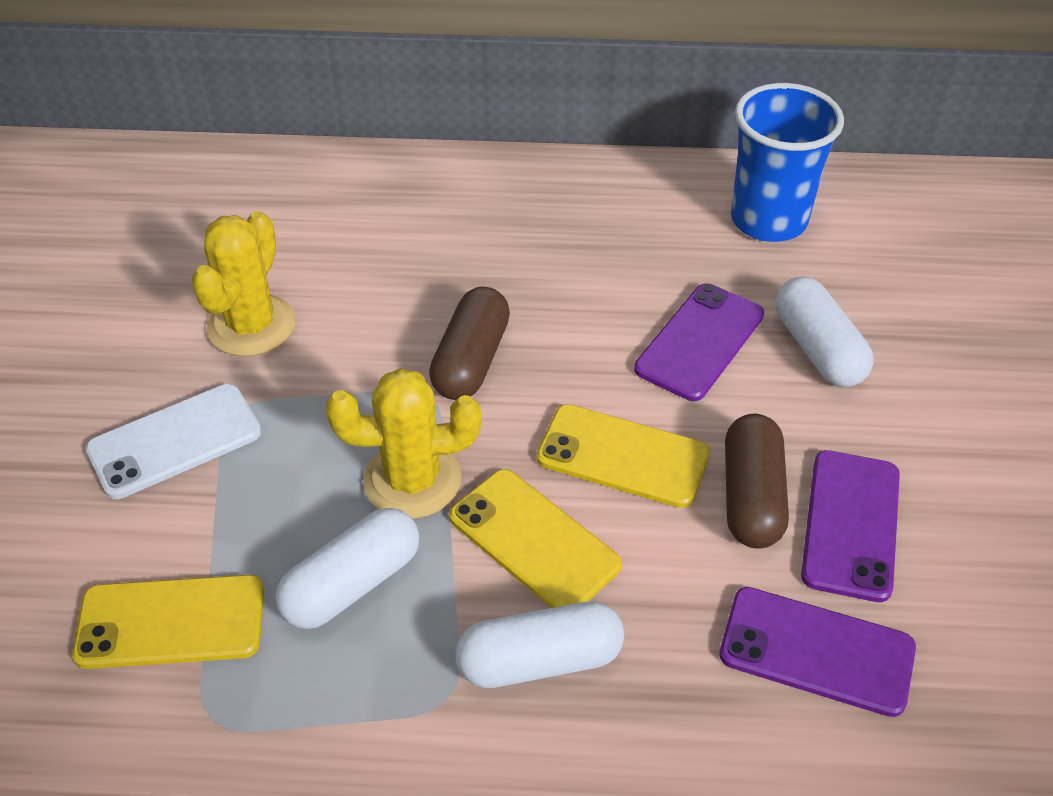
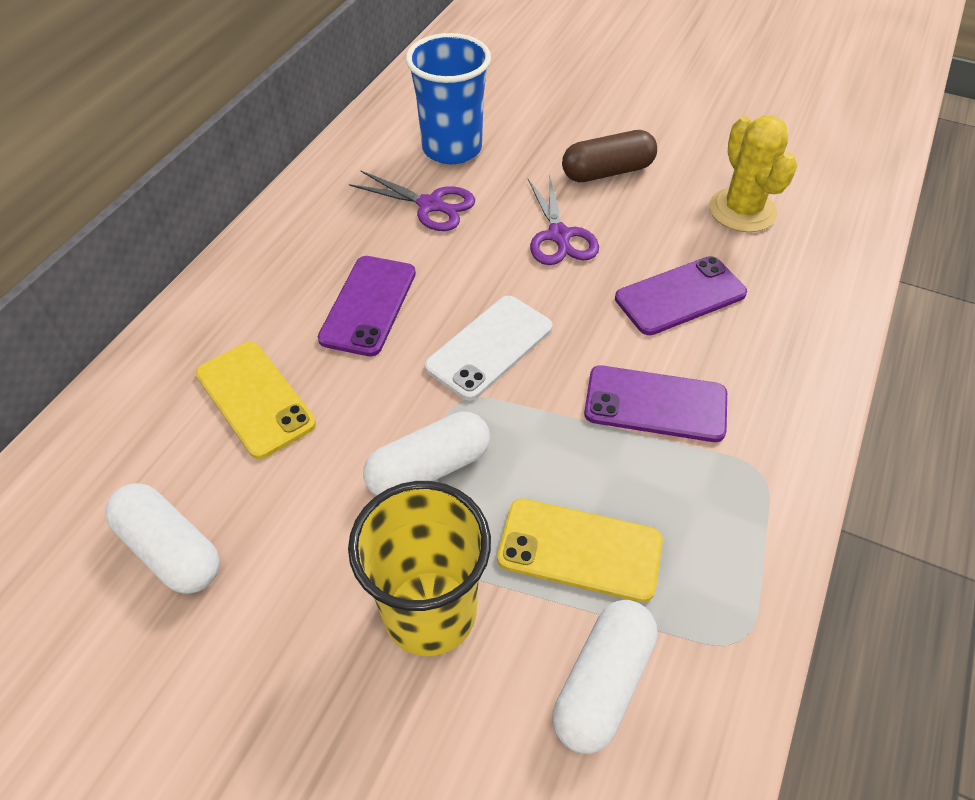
brown capsule: 2 -> 1
purple scissors: 0 -> 2
yellow cactus: 2 -> 1
yellow cup: 0 -> 1
yellow phone: 3 -> 2

